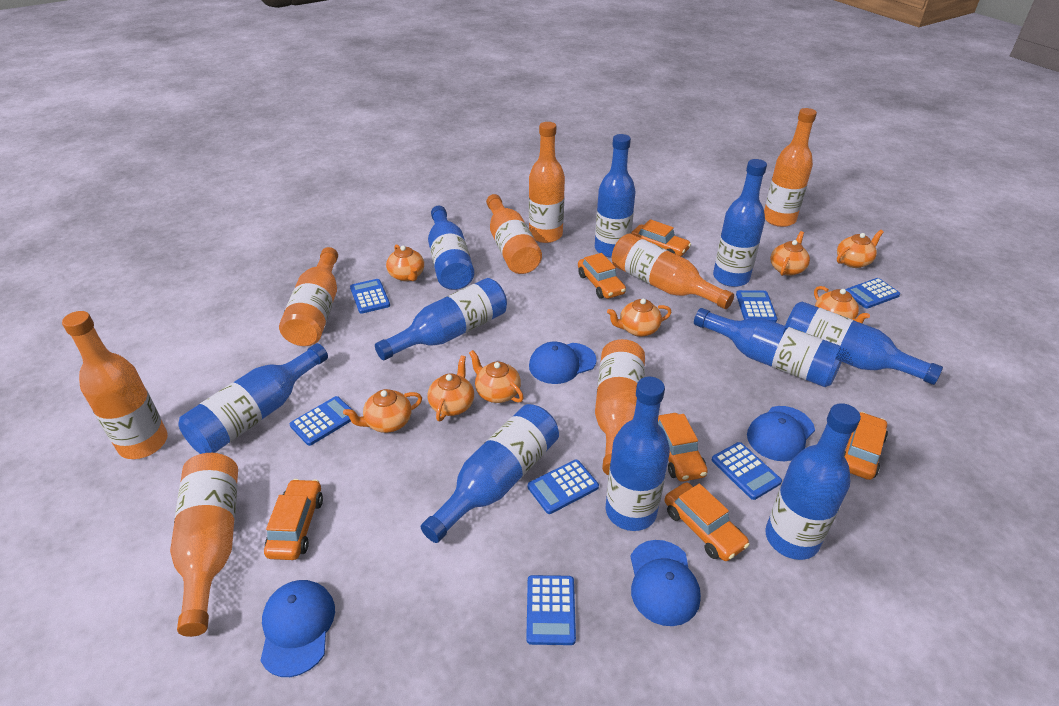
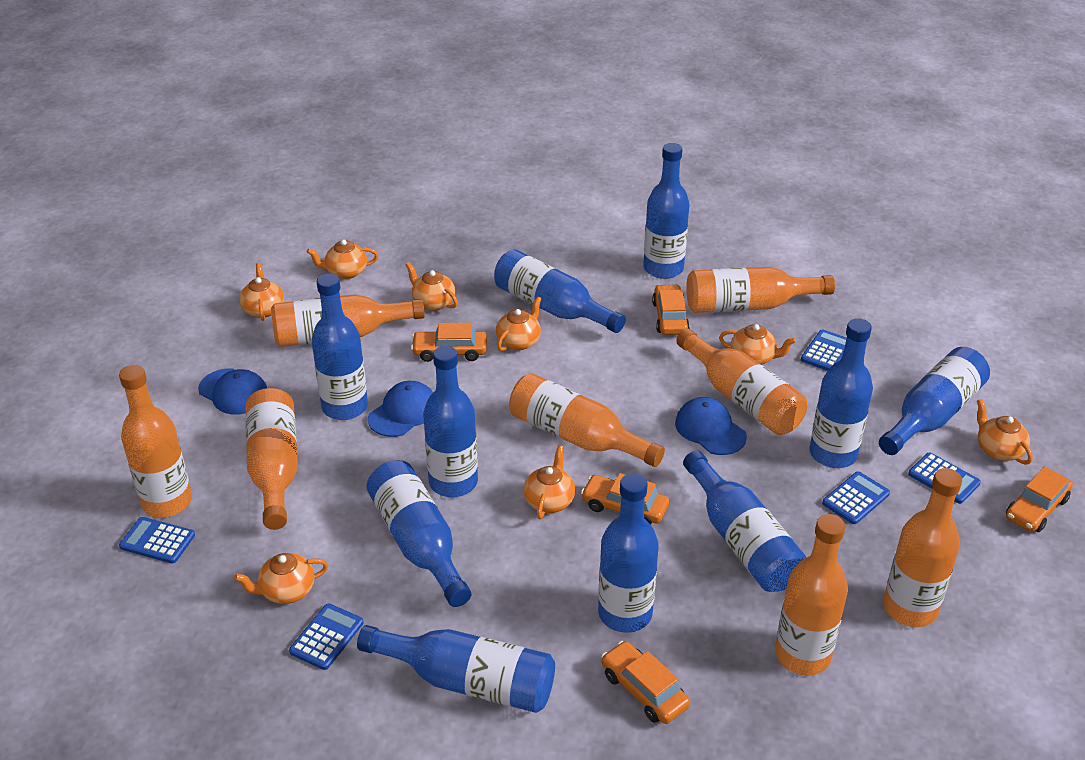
blue calculator: 7 -> 5
blue cap: 4 -> 3
orange car: 6 -> 5

